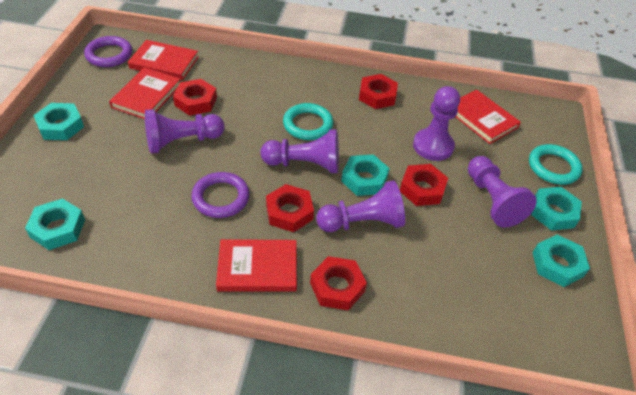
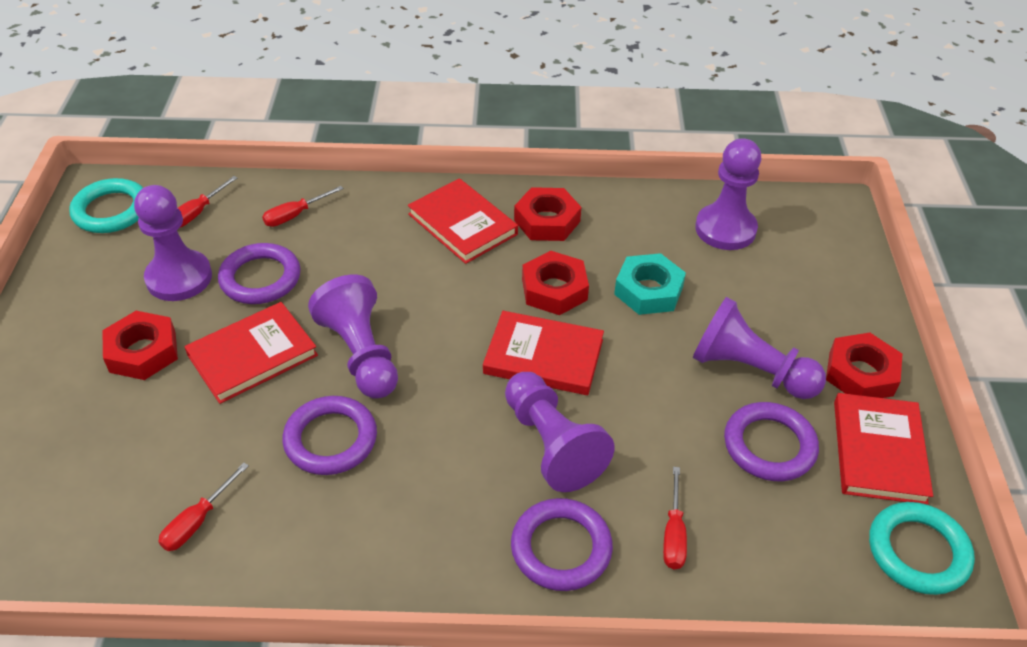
purple ring: 2 -> 4
red nut: 5 -> 4
red screwdriver: 0 -> 4
turquoise nut: 5 -> 1

